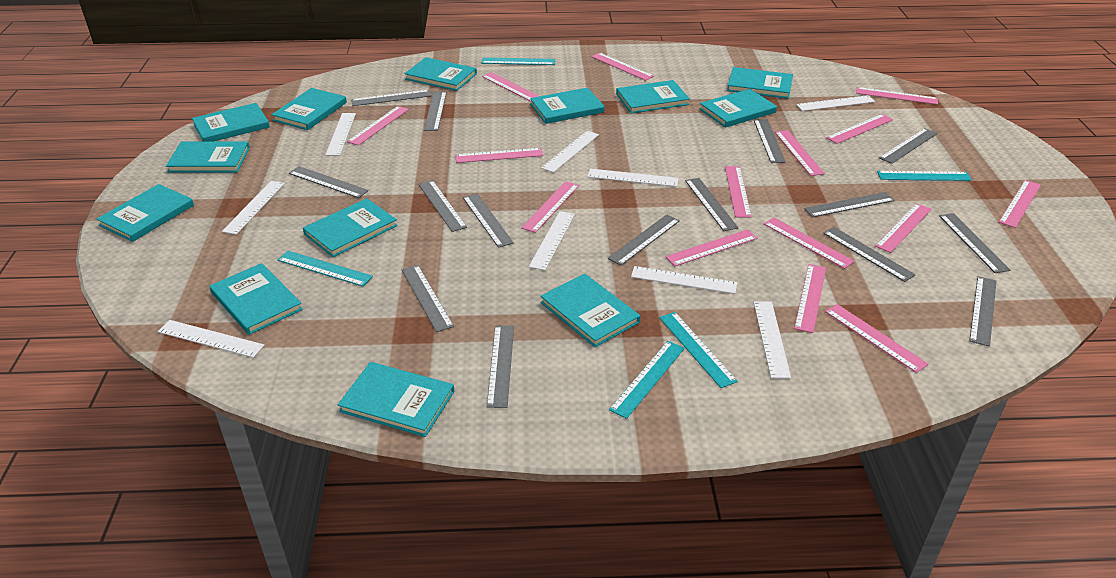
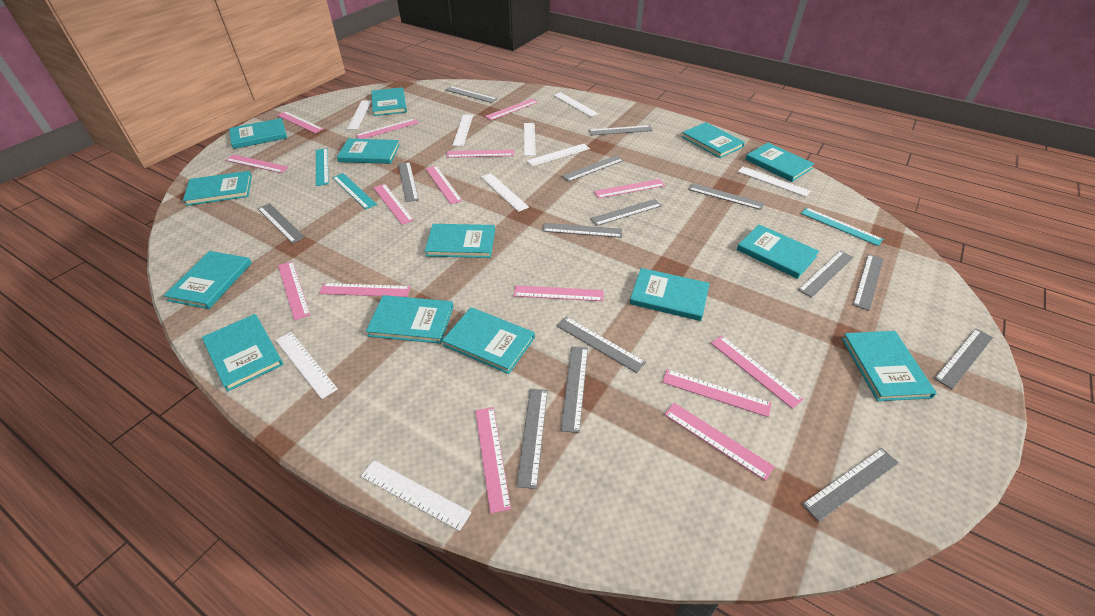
turquoise book: 13 -> 14
turquoise ruler: 5 -> 3

